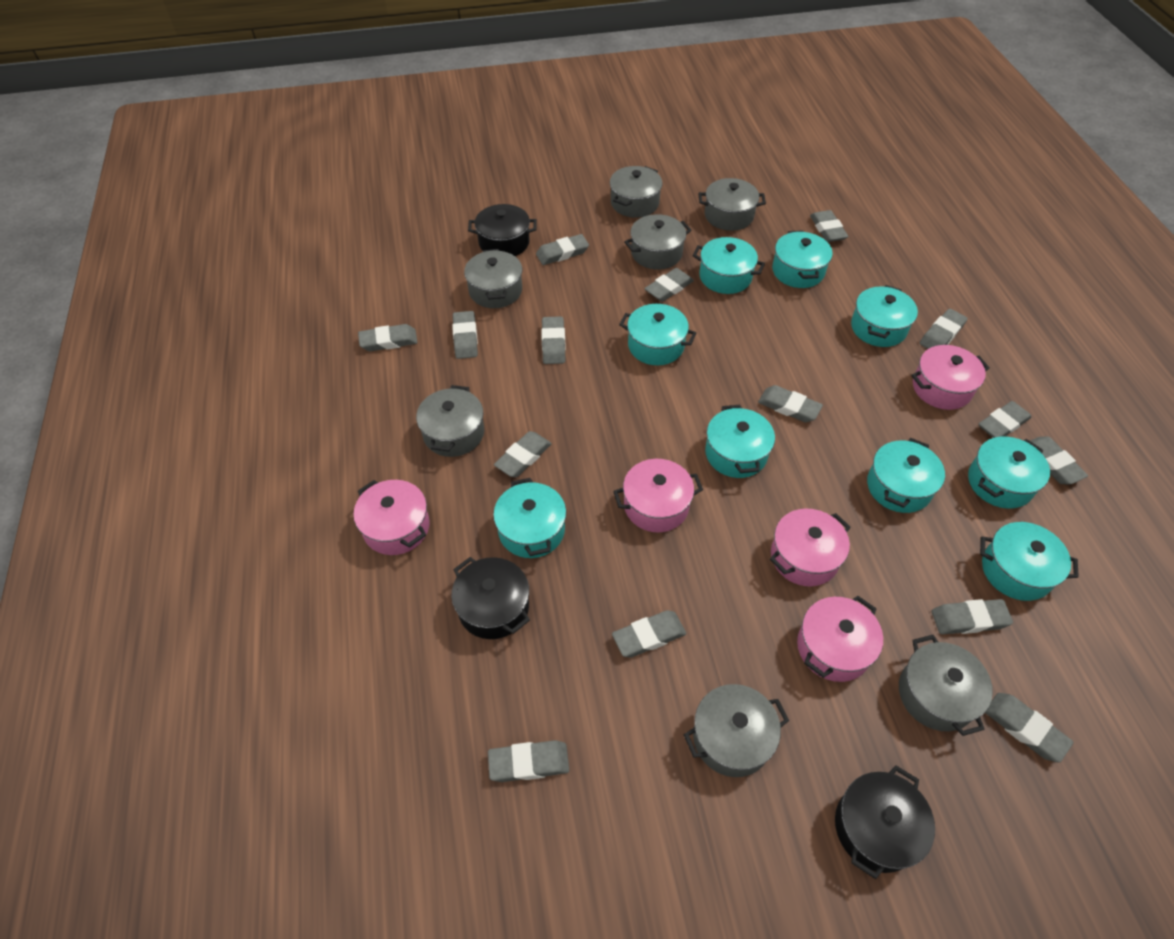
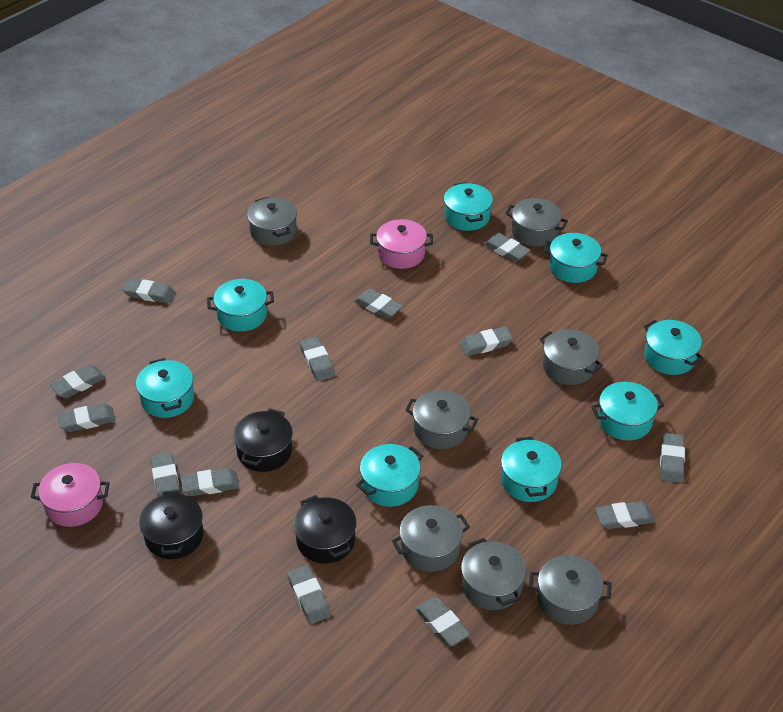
grey eraser: 15 -> 13
pink pot: 5 -> 2
turquoise pot: 9 -> 8

